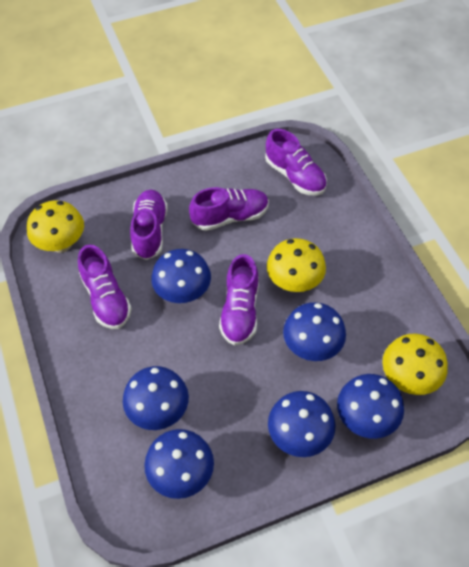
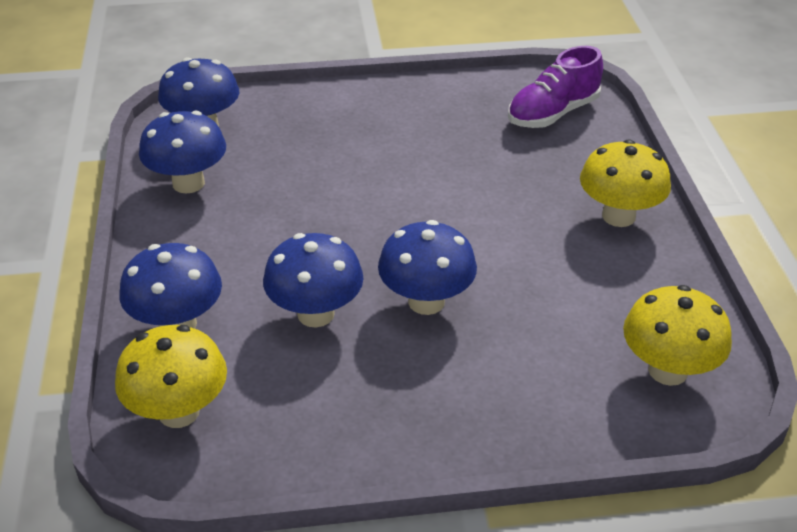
blue mushroom: 6 -> 5
purple shoe: 5 -> 1

